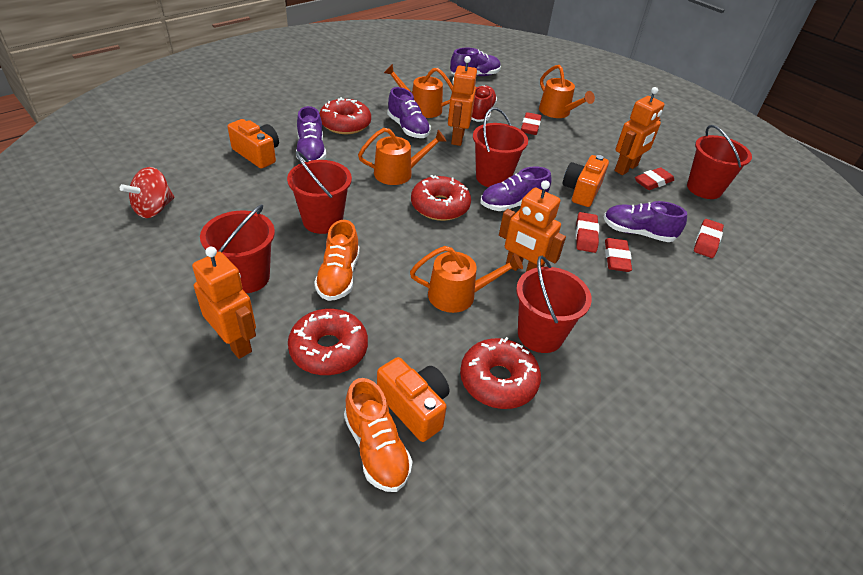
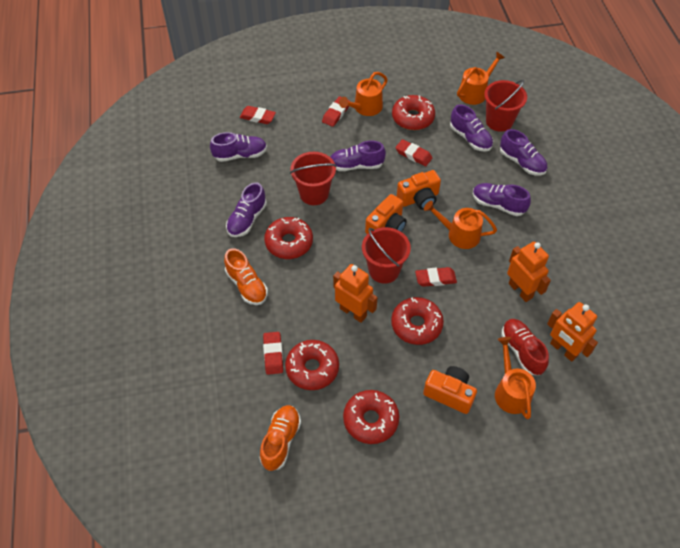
orange robot: 4 -> 3
purple shoe: 5 -> 6
red bucket: 5 -> 3
red donut: 4 -> 5
red spinning top: 1 -> 0

